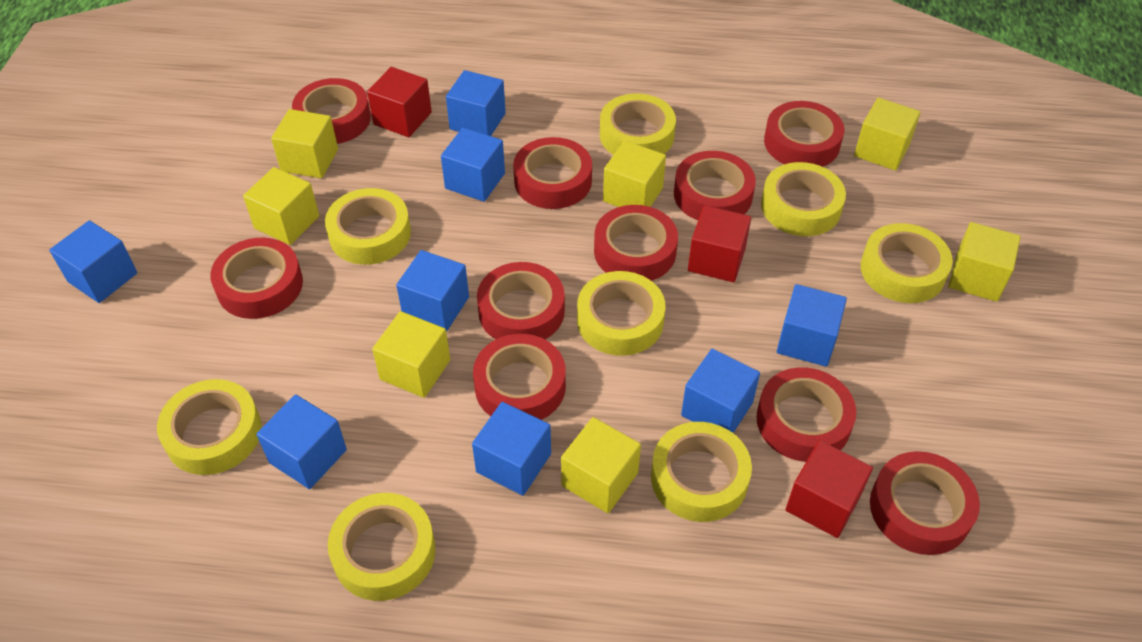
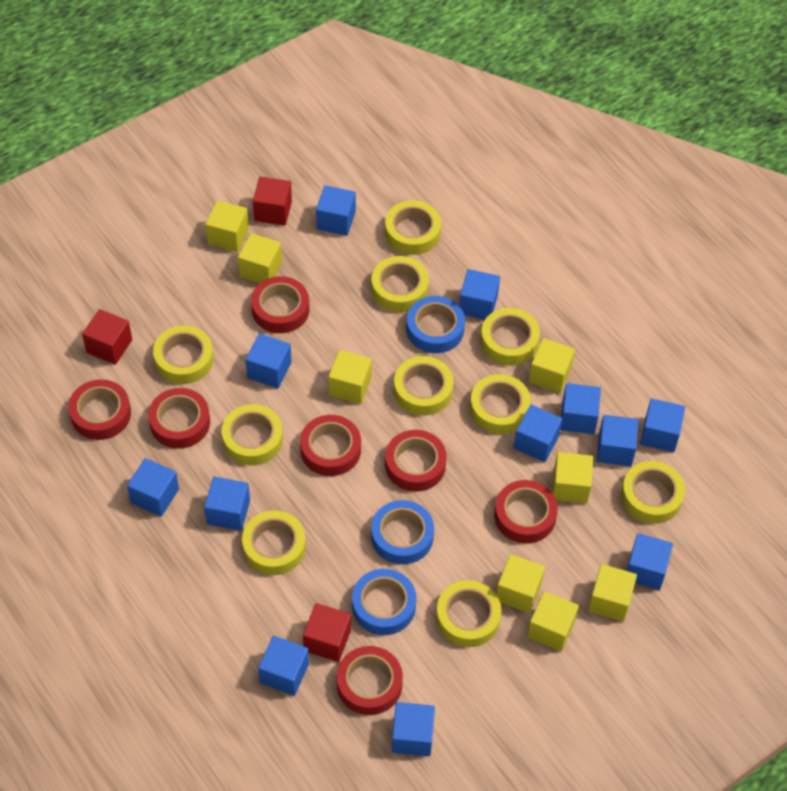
blue cube: 8 -> 12
blue tape: 0 -> 3
red tape: 10 -> 7
yellow cube: 7 -> 8
yellow tape: 8 -> 10

